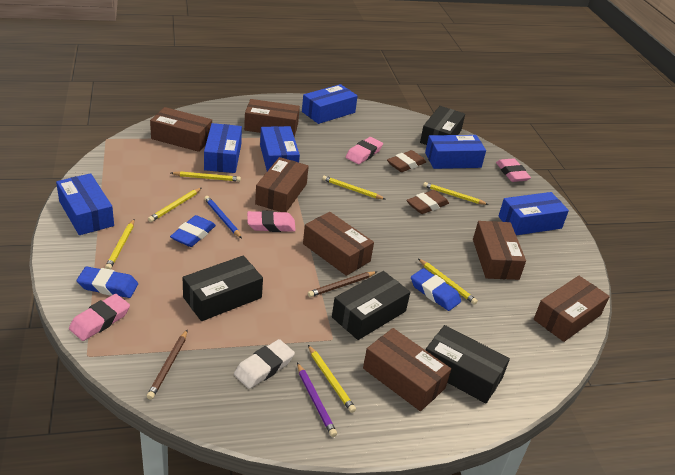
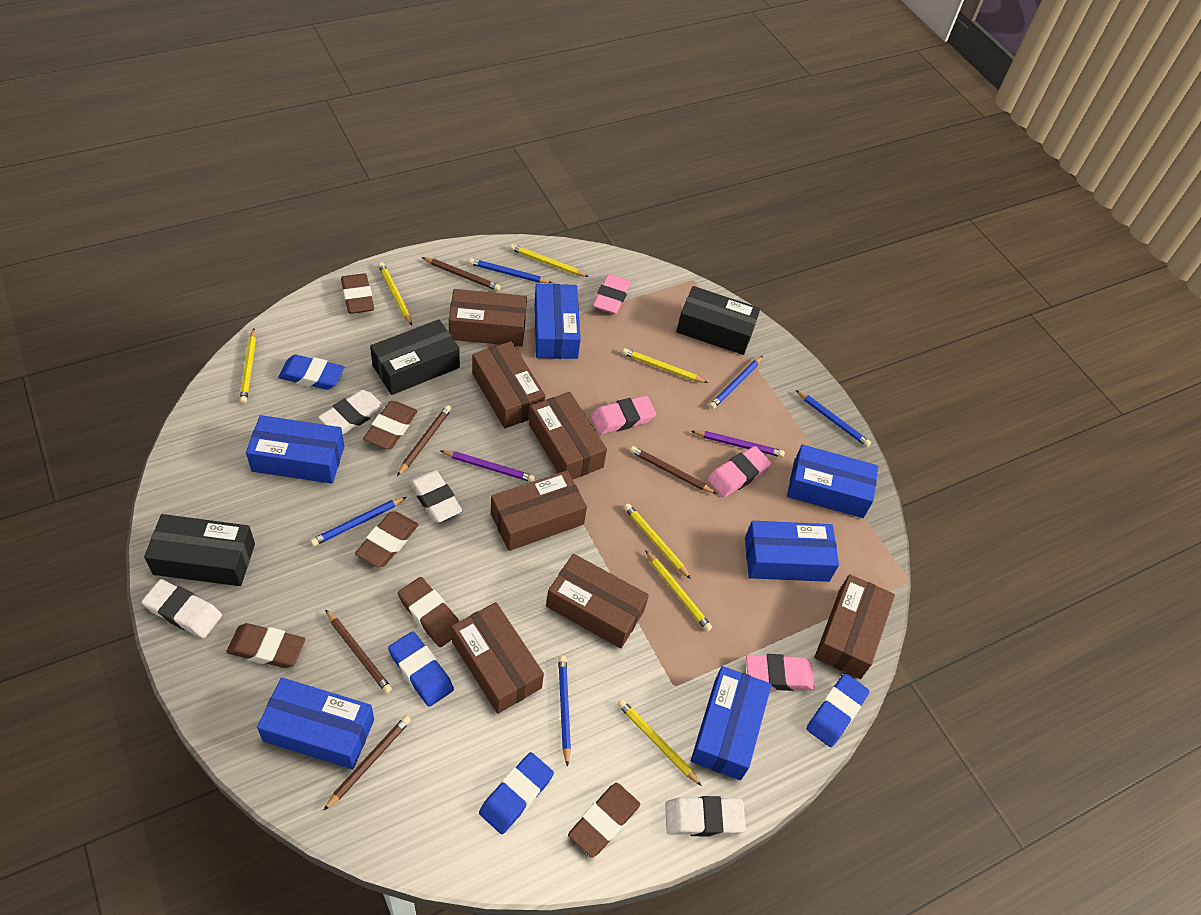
black box: 4 -> 3
blue eraser: 3 -> 4
blue pencil: 1 -> 5
brown eraser: 2 -> 6
brown pencil: 2 -> 5
purple pencil: 1 -> 2
white eraser: 1 -> 4

